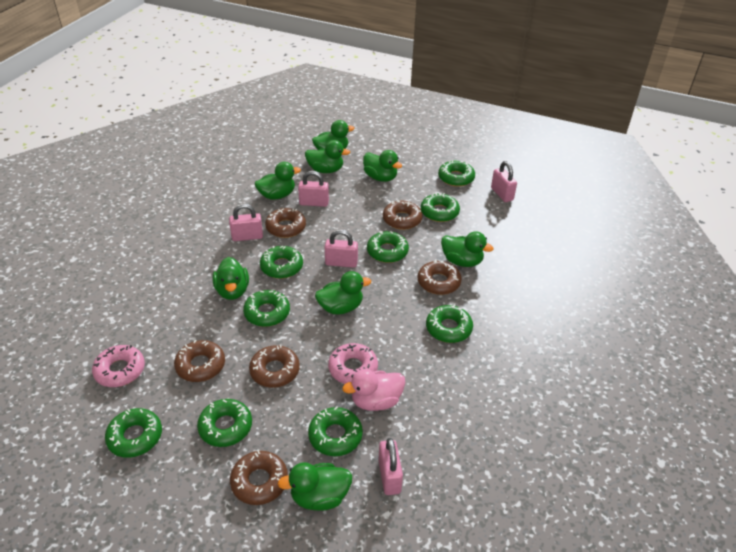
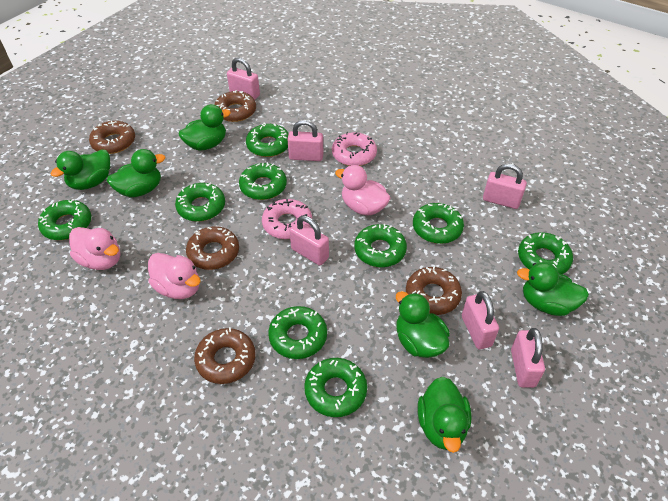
brown donut: 6 -> 5
green duck: 8 -> 6
pink duck: 1 -> 3
pink padlock: 5 -> 6

